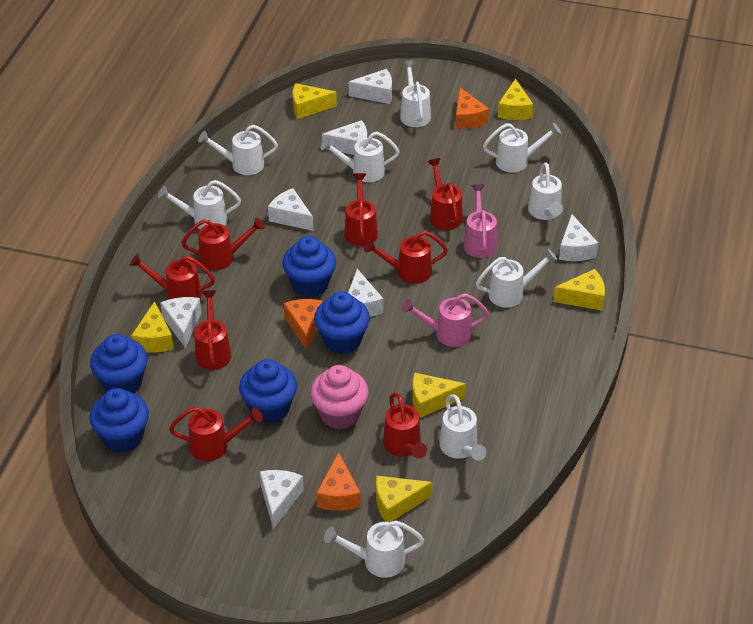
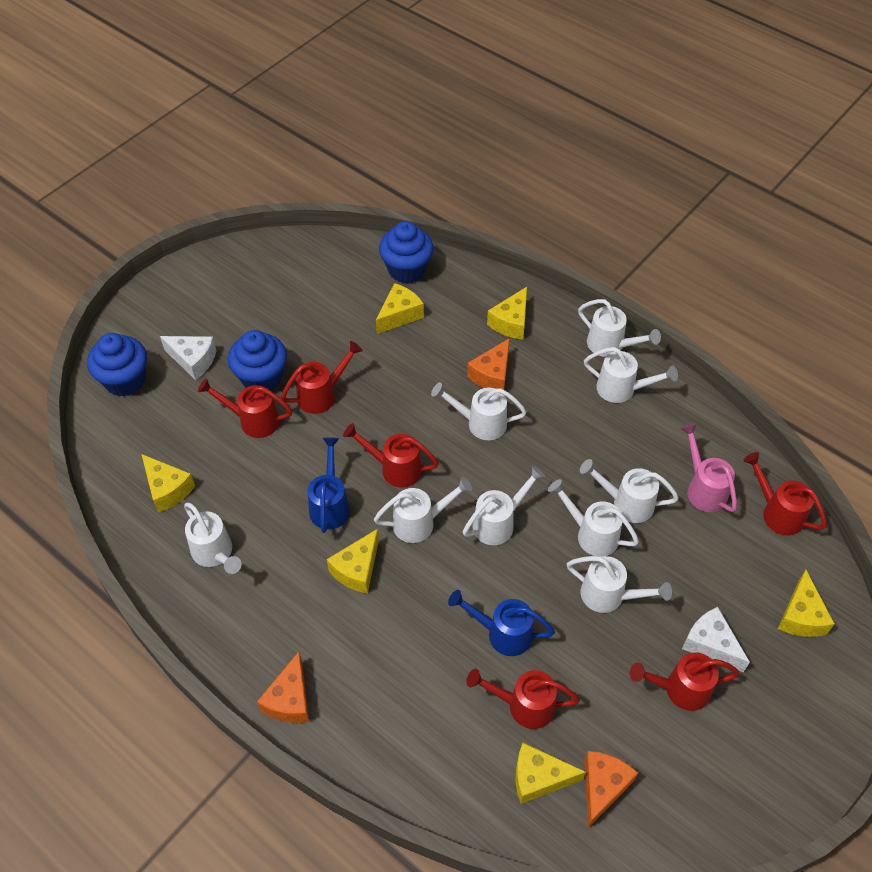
blue cupcake: 5 -> 3
blue watering can: 0 -> 2
pink cupcake: 1 -> 0
pink watering can: 2 -> 1
red watering can: 8 -> 6
white cheese: 7 -> 2

